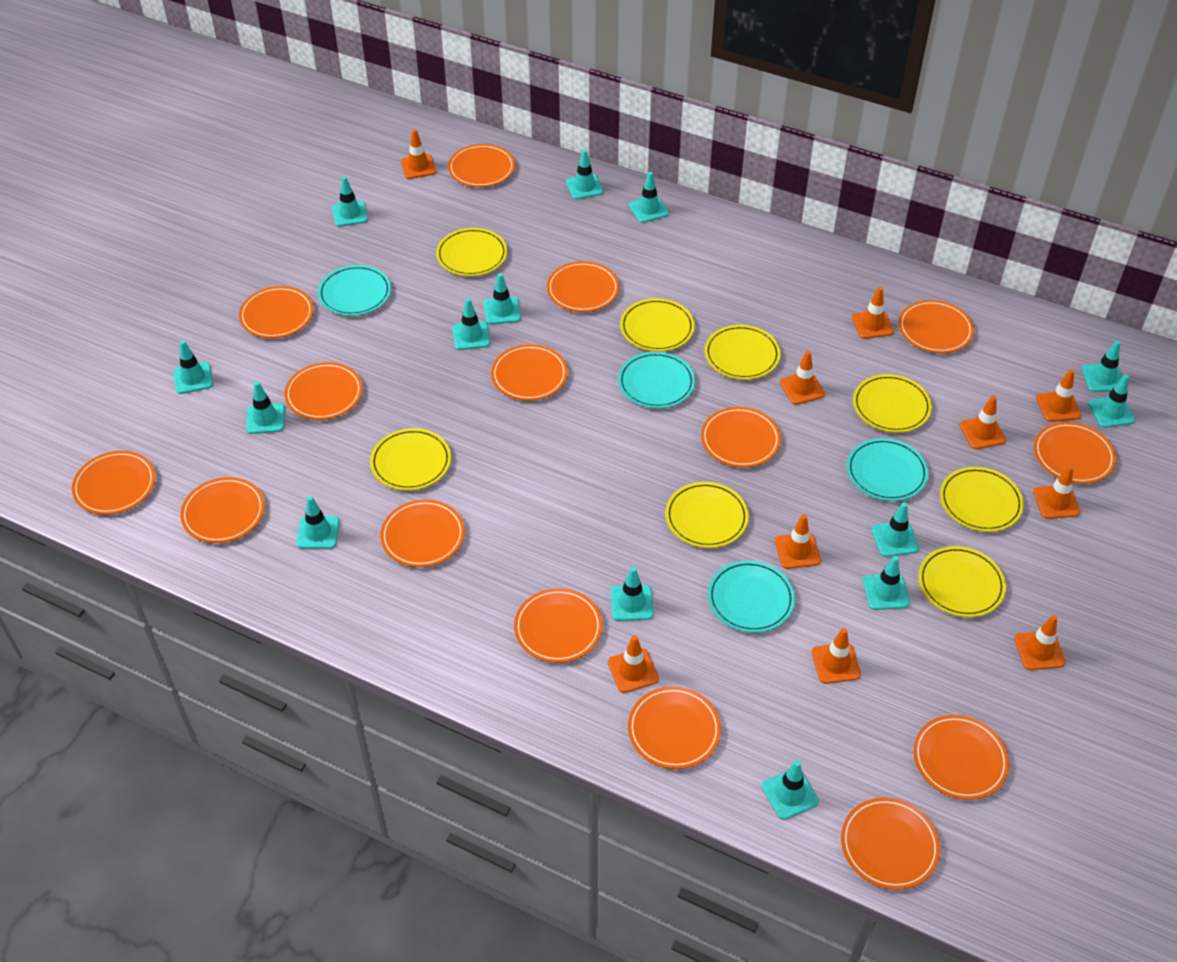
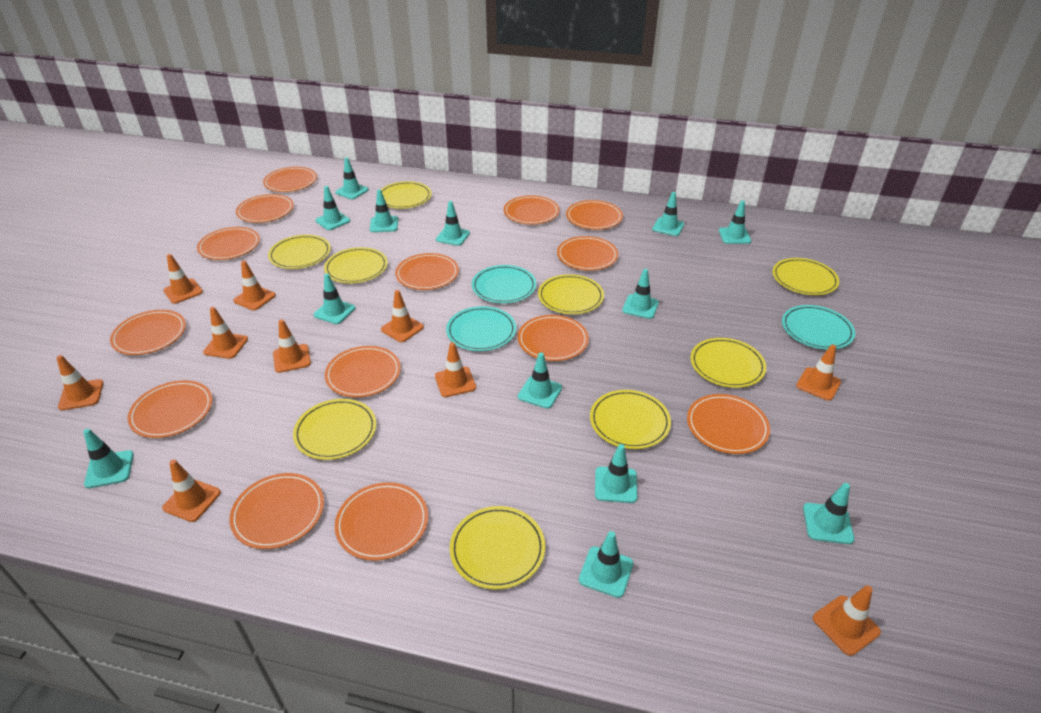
orange plate: 15 -> 14
turquoise plate: 4 -> 3
turquoise traffic cone: 14 -> 13
yellow plate: 8 -> 9

